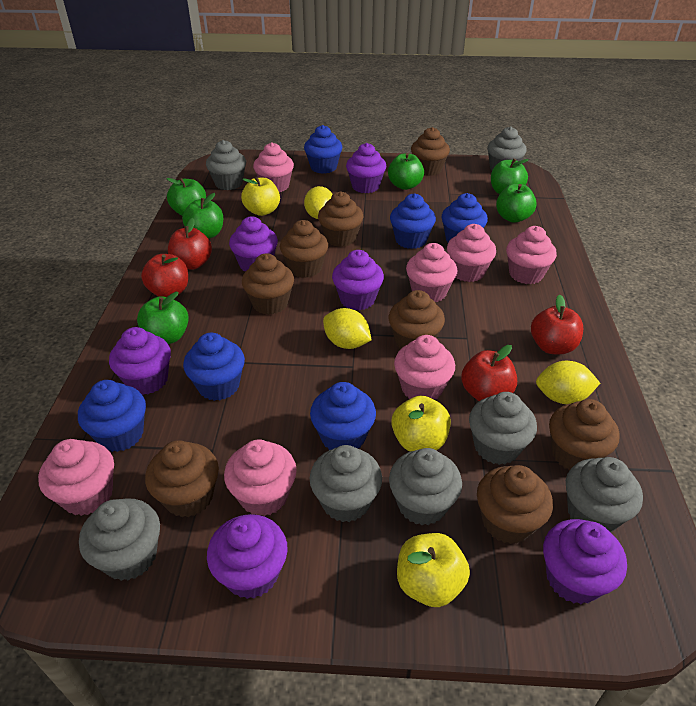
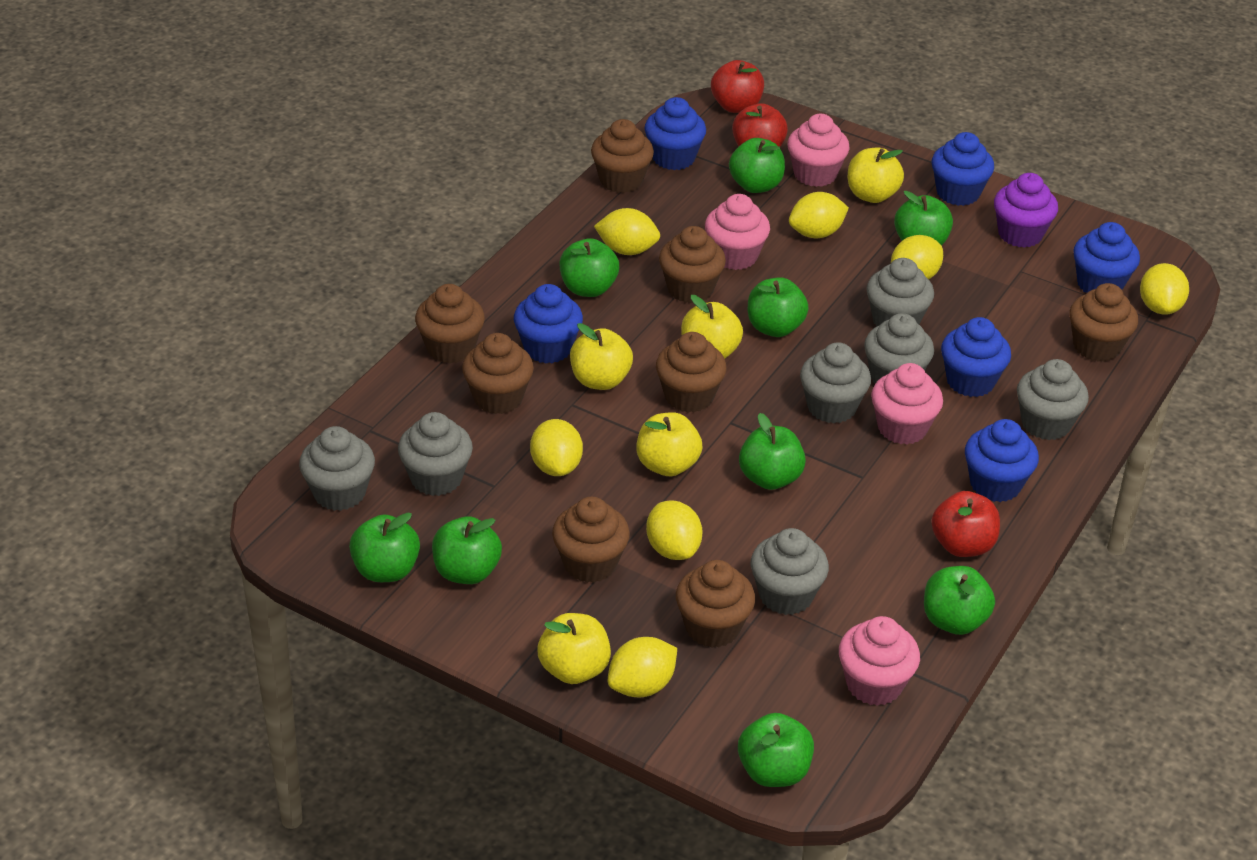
green apple: 6 -> 9
pink cupcake: 7 -> 4
purple cupcake: 6 -> 1
red apple: 4 -> 3
yellow apple: 3 -> 5
yellow lemon: 3 -> 7

